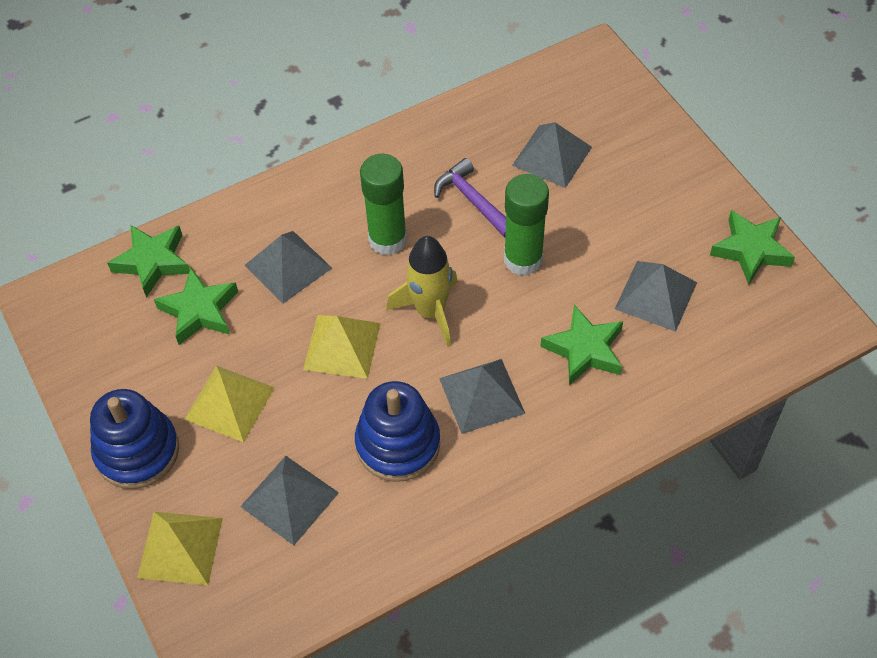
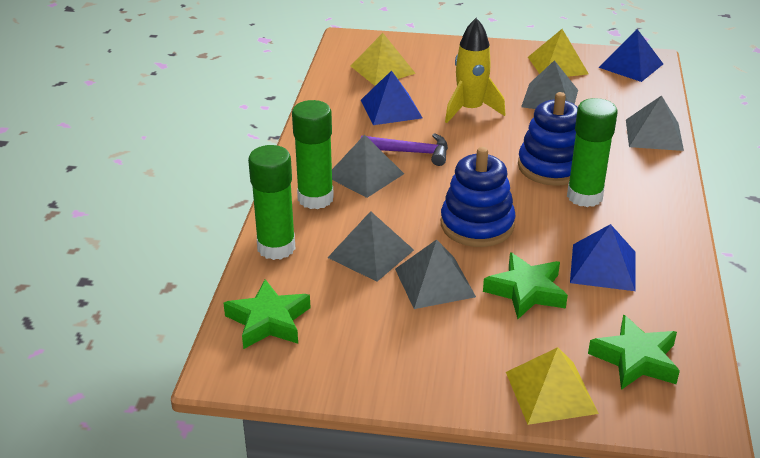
blue pyramid: 0 -> 3
green glue stick: 2 -> 3
green star: 4 -> 3

